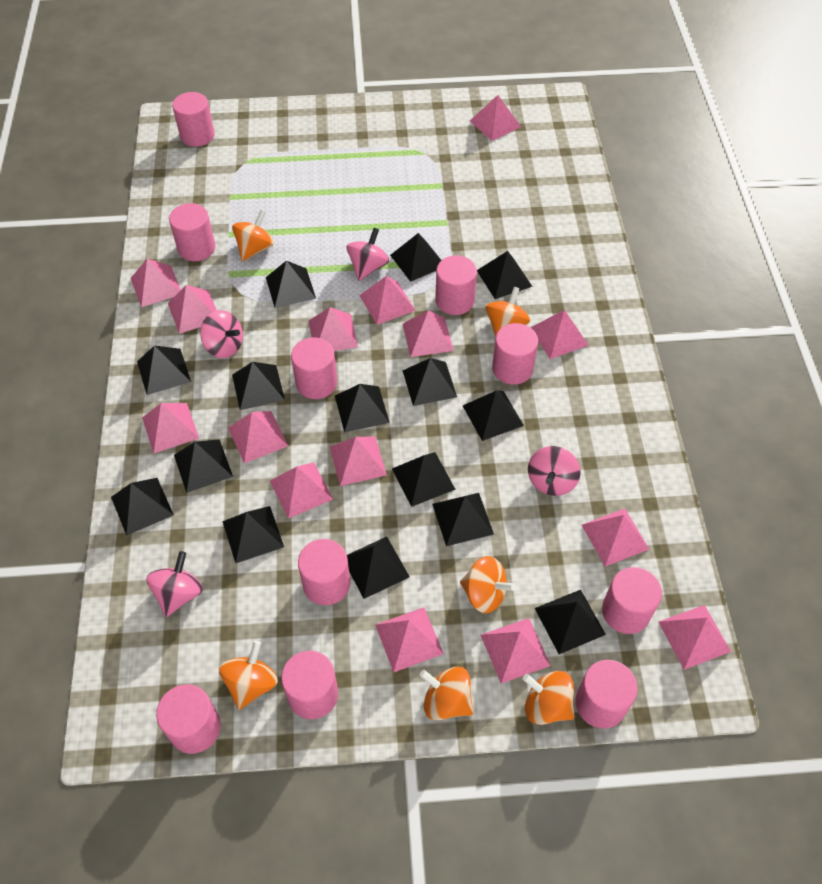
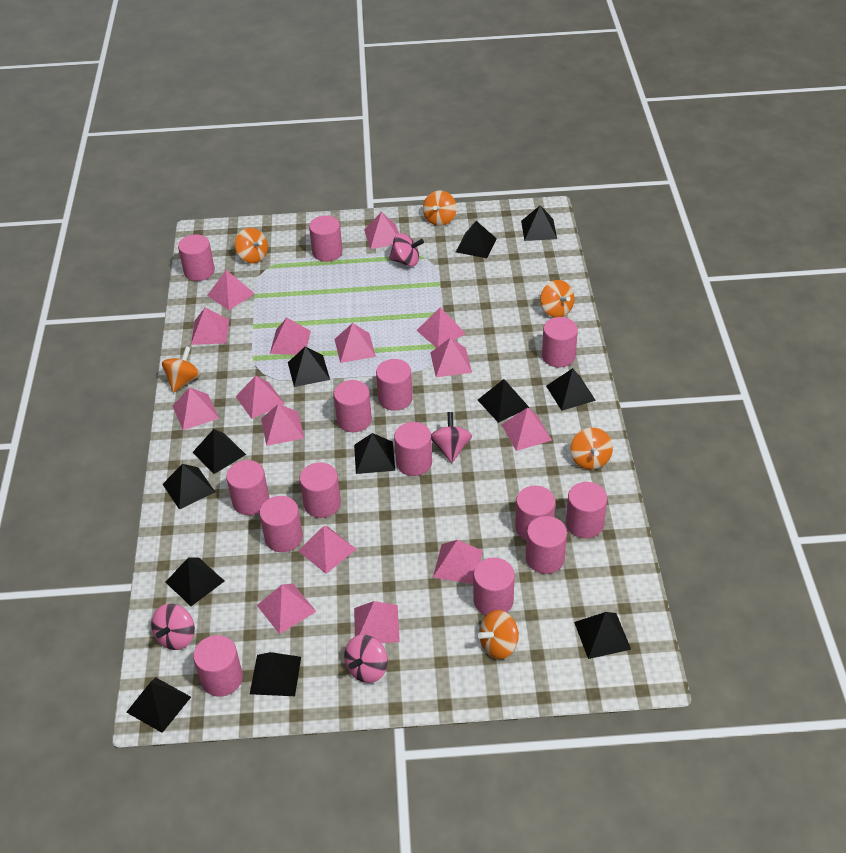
black pyramid: 15 -> 12
pink cylinder: 10 -> 14

